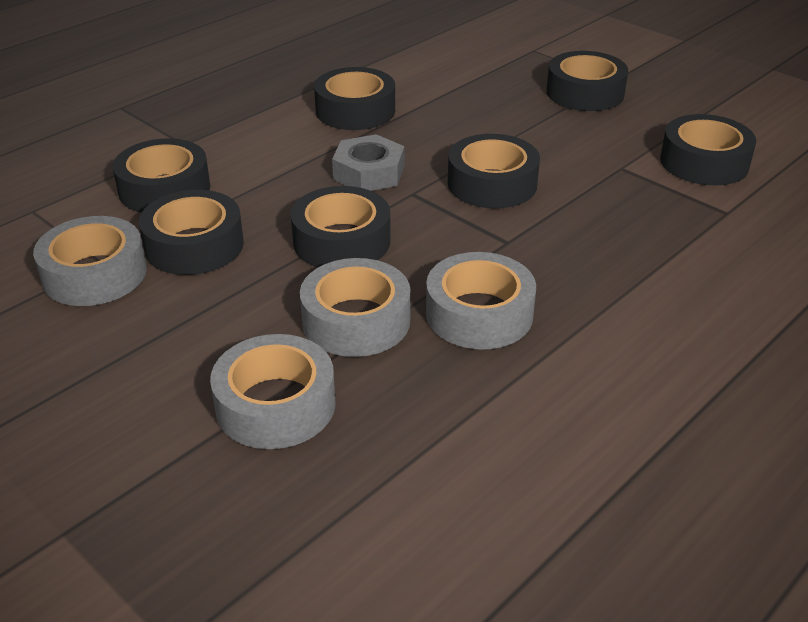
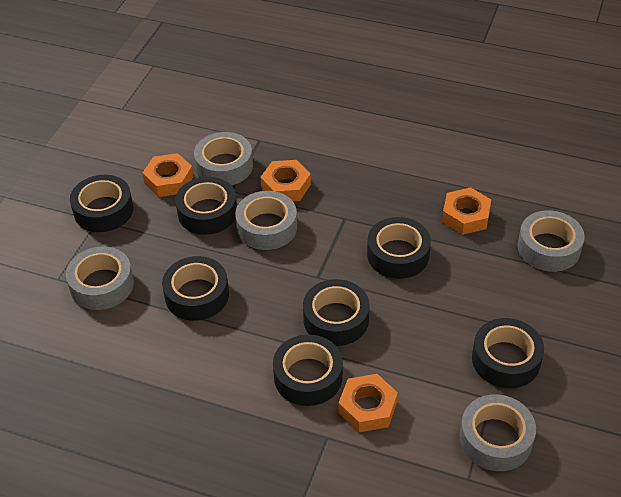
grey nut: 1 -> 0
grey tape: 4 -> 5
orange nut: 0 -> 4

